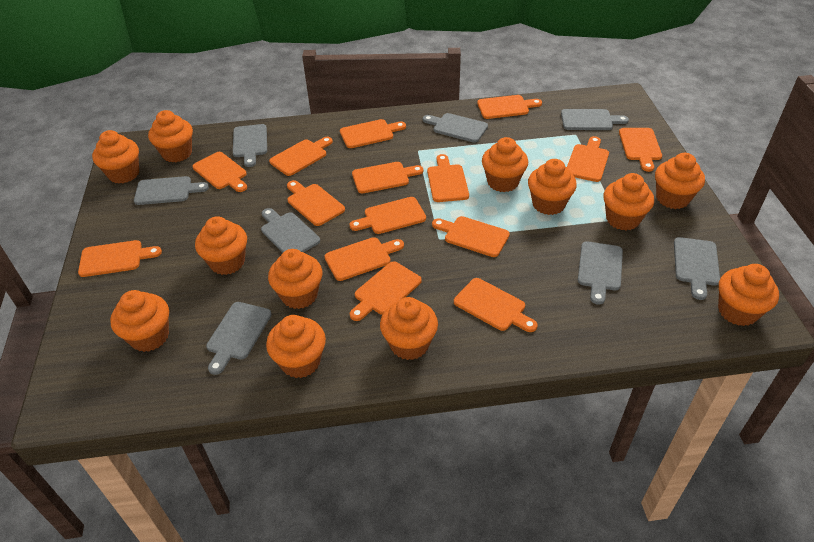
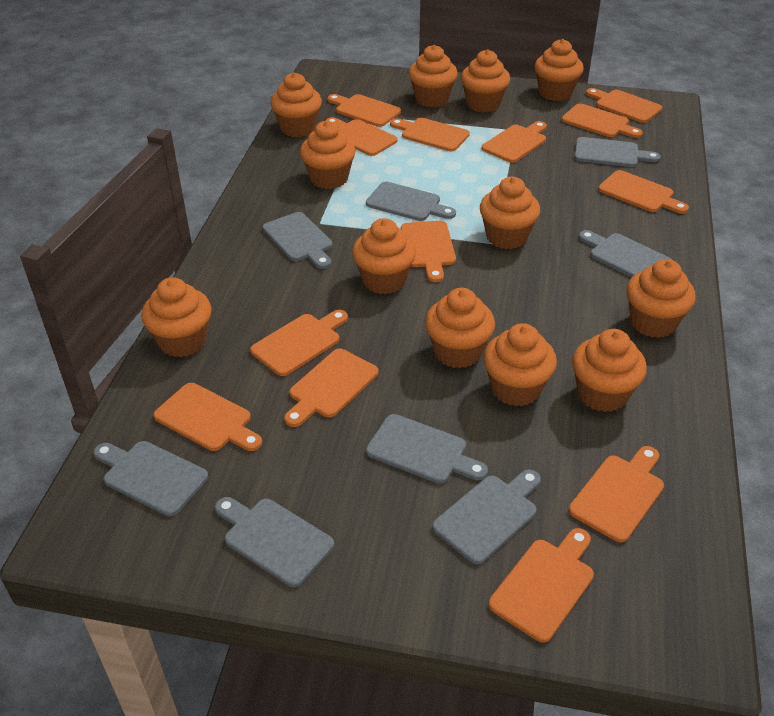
orange cutting board: 15 -> 13

